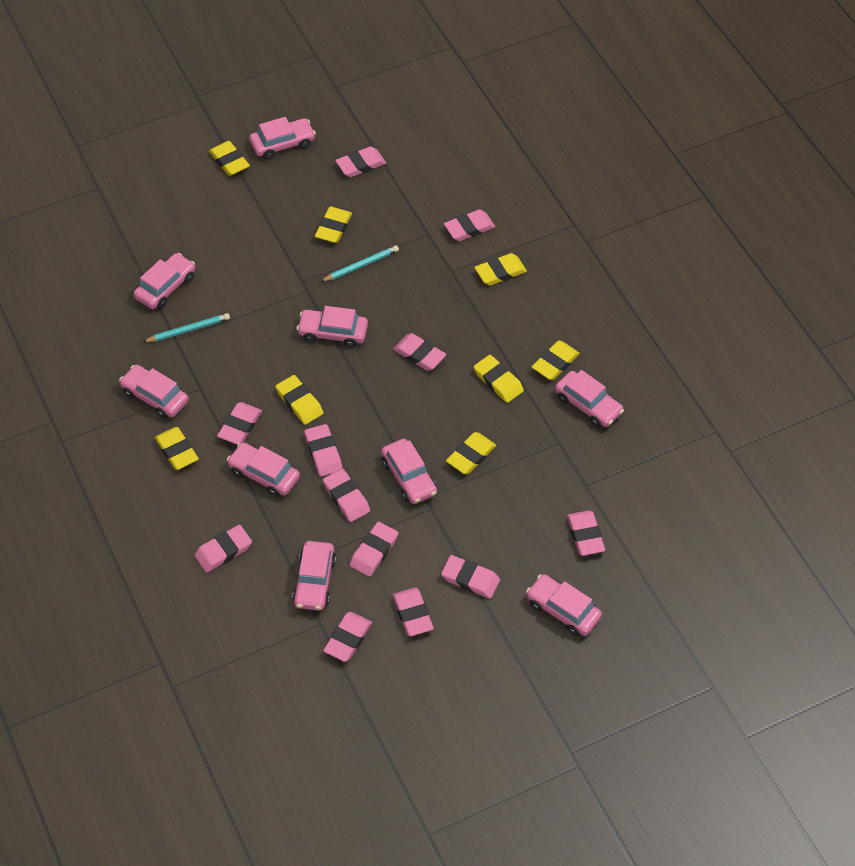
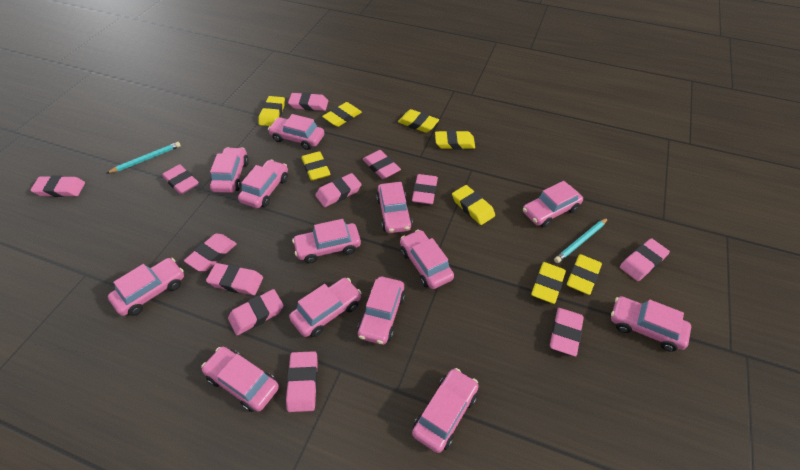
pink car: 9 -> 13

